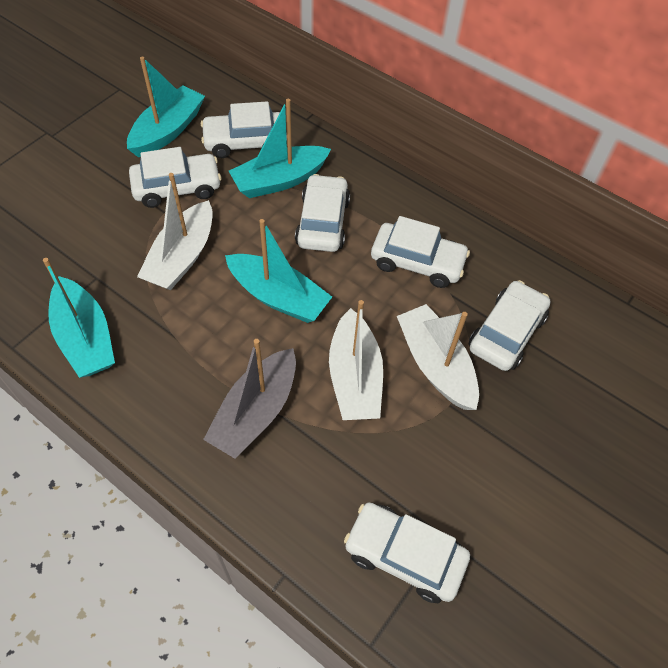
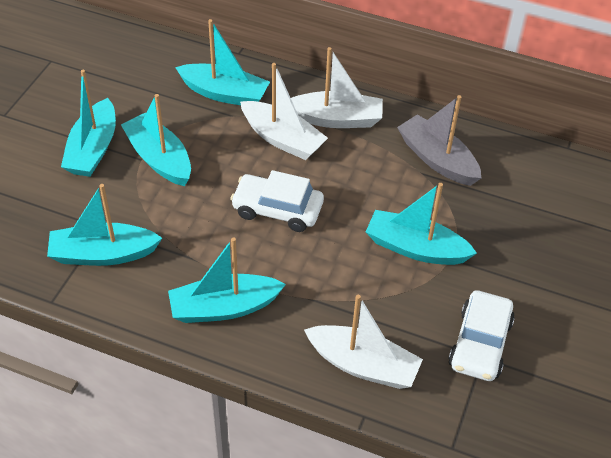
turquoise boat: 4 -> 6
white car: 6 -> 2

